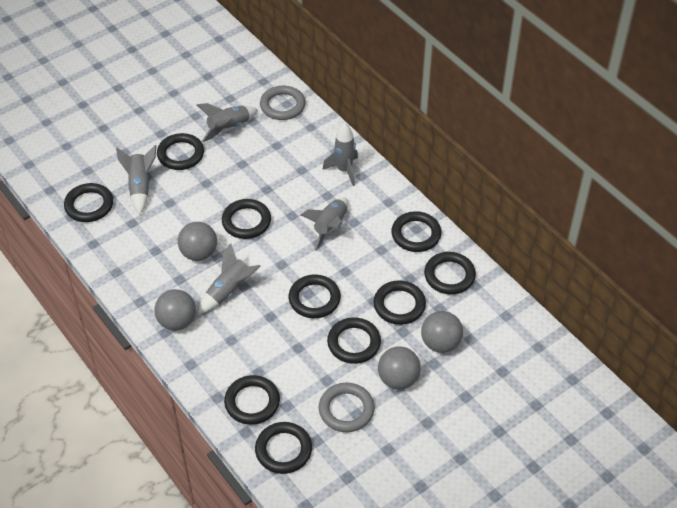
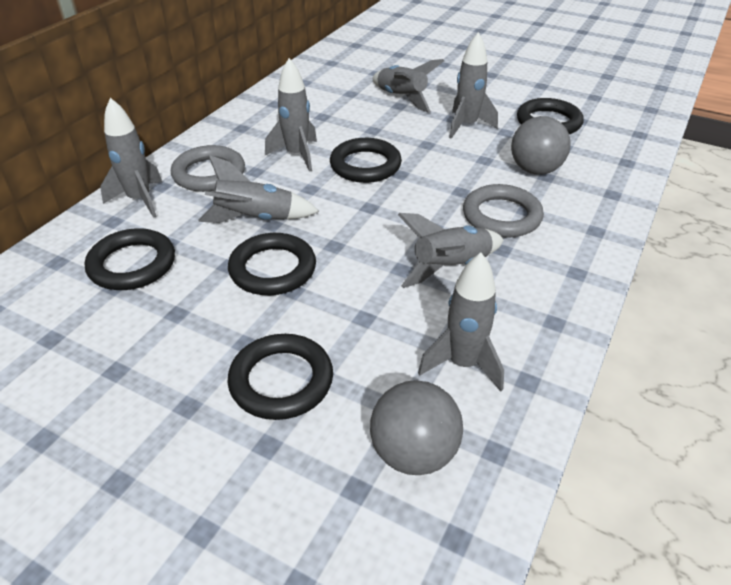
black ring: 10 -> 5
grey ball: 4 -> 2
grey rocket: 5 -> 7

